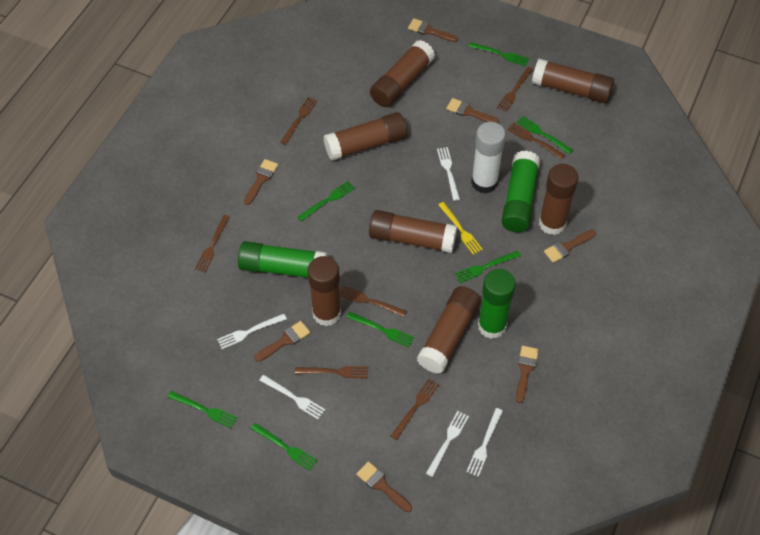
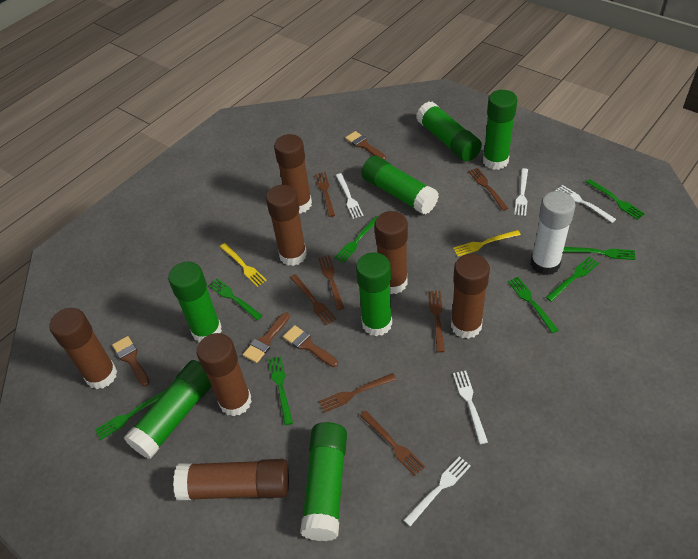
brown brush: 7 -> 4
green fork: 7 -> 8
green glue stick: 3 -> 7
yellow fork: 1 -> 2

